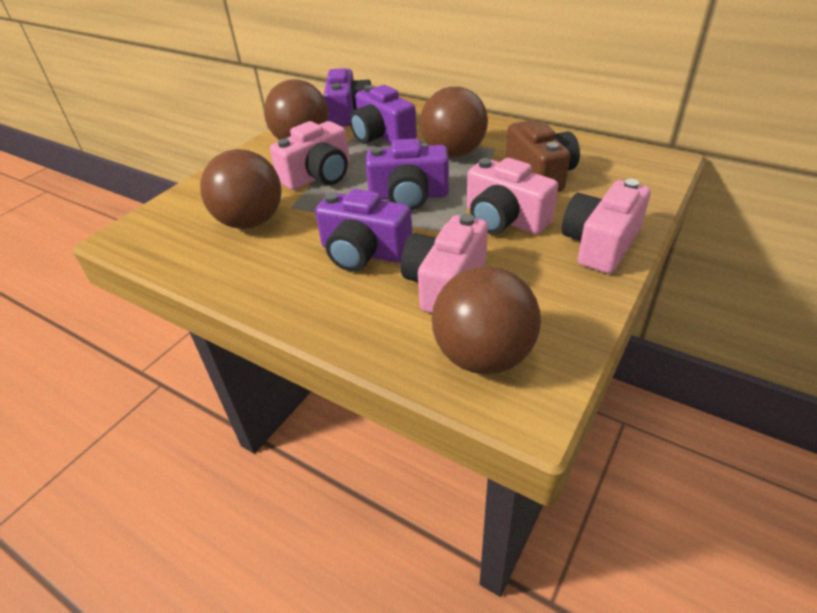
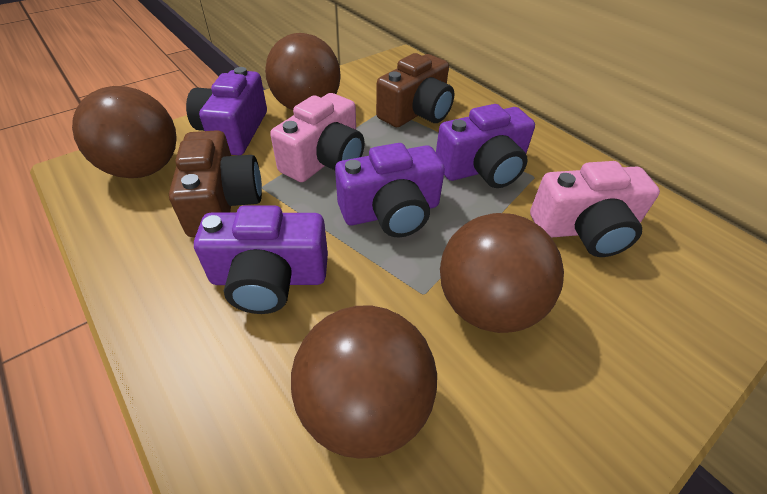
brown camera: 1 -> 2
pink camera: 4 -> 2

